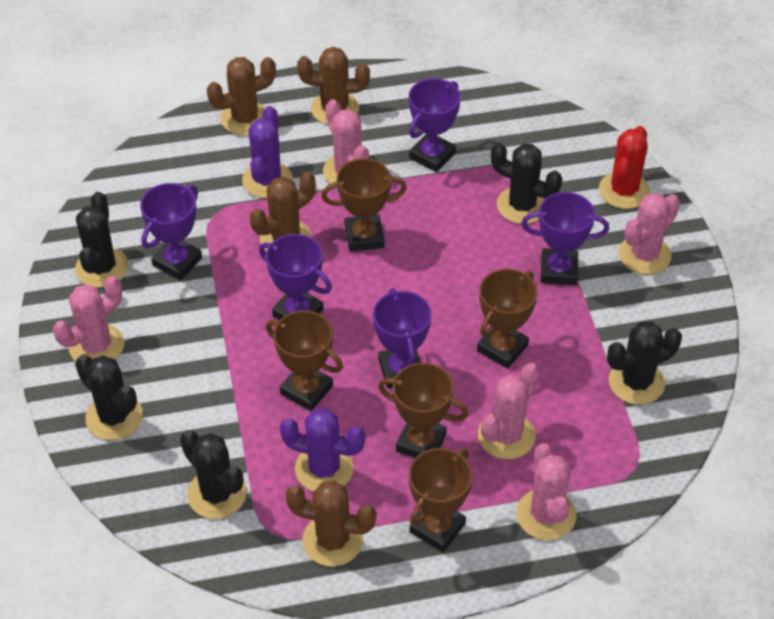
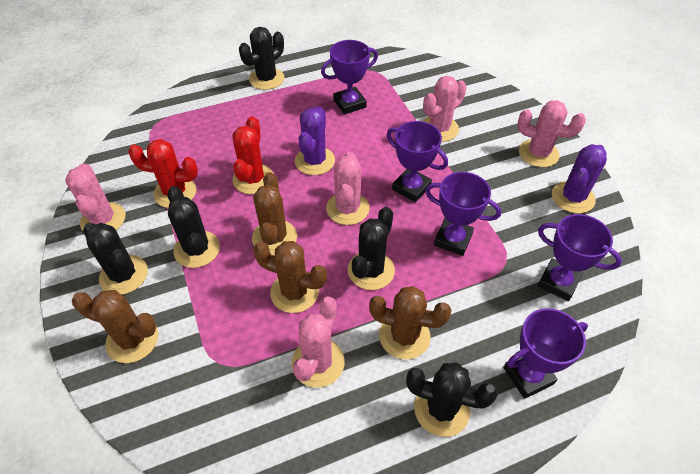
brown trophy: 5 -> 0
red cactus: 1 -> 2

